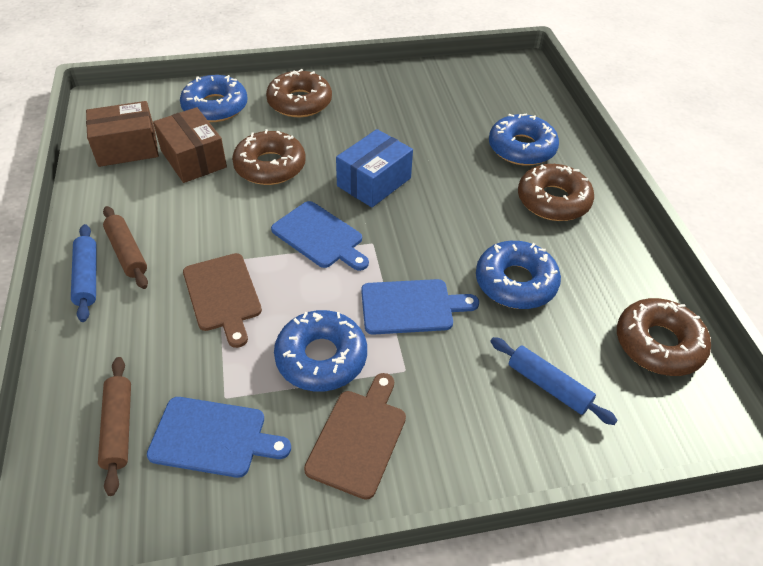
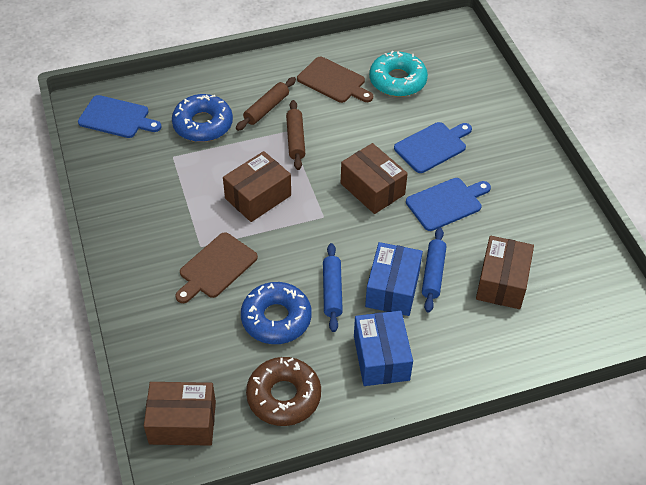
blue box: 1 -> 2
blue donut: 4 -> 2
brown box: 2 -> 4
brown donut: 4 -> 1
turquoise donut: 0 -> 1

